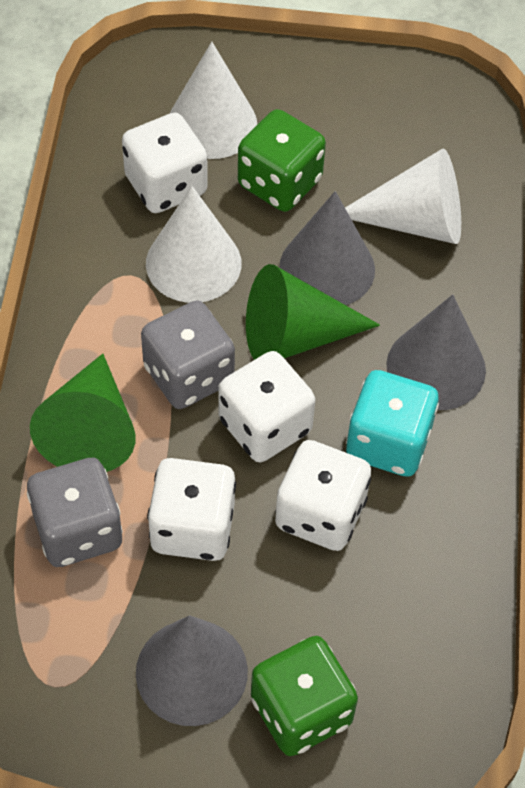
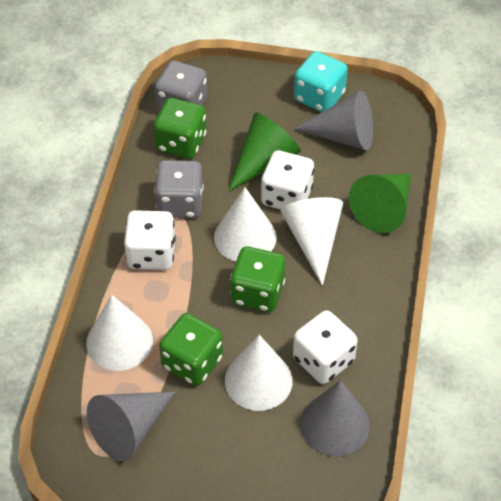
green dice: 2 -> 3
white cone: 3 -> 4
white dice: 4 -> 3

